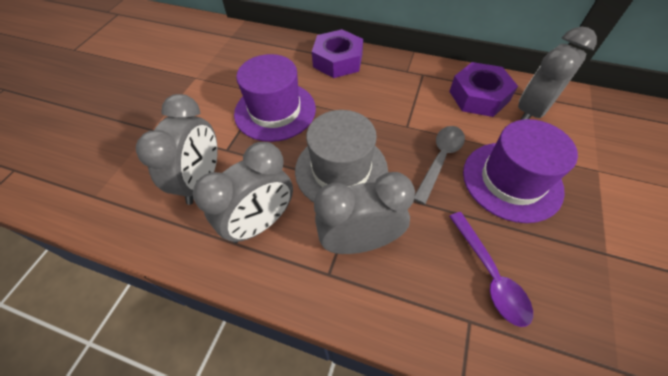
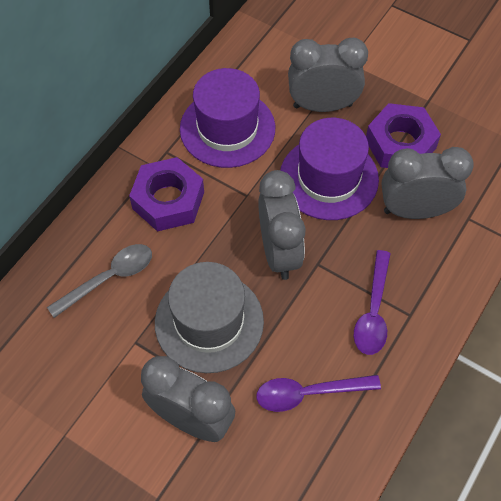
purple spoon: 1 -> 2

